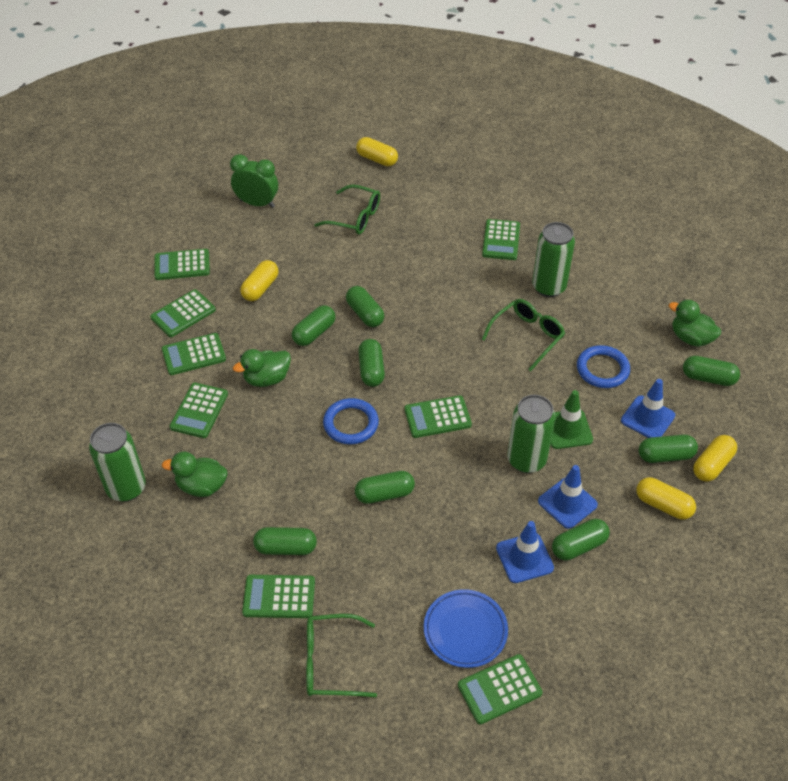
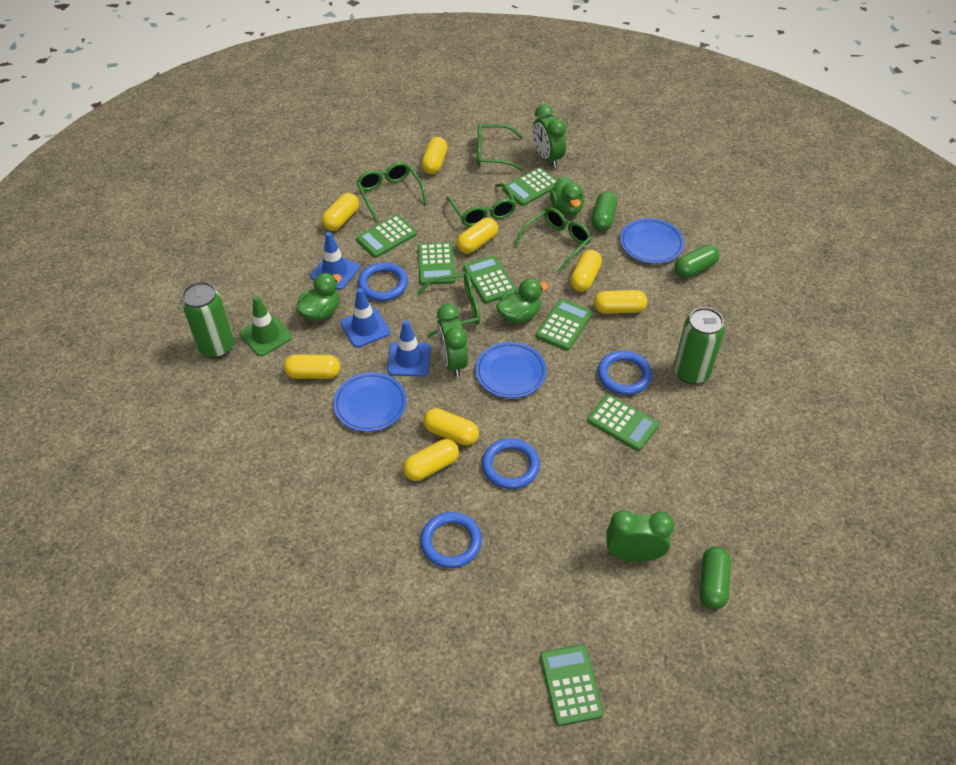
blue plate: 1 -> 3
blue ring: 2 -> 4
green calculator: 8 -> 7
green can: 3 -> 2
green capsule: 8 -> 3
green clock: 1 -> 3
green glasses: 3 -> 5
yellow capsule: 4 -> 8

